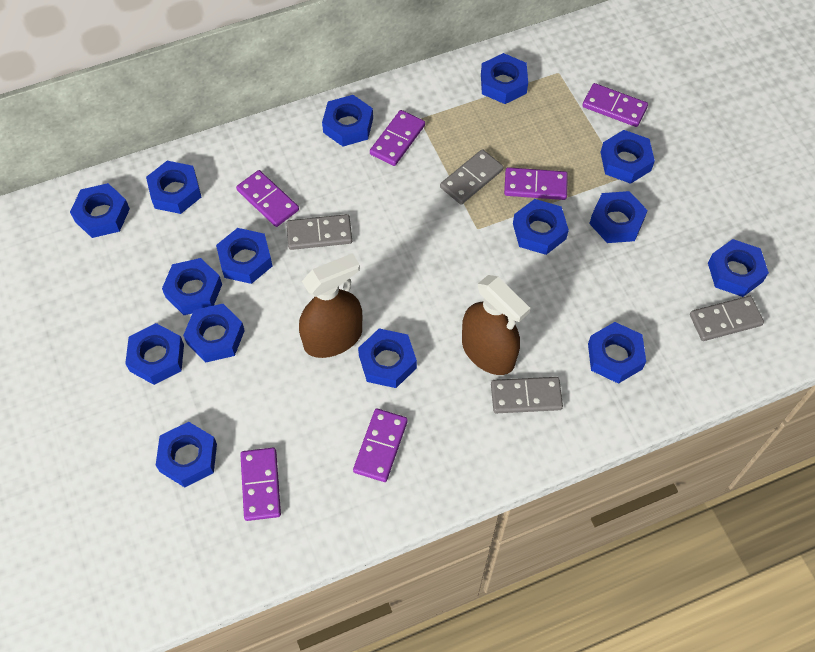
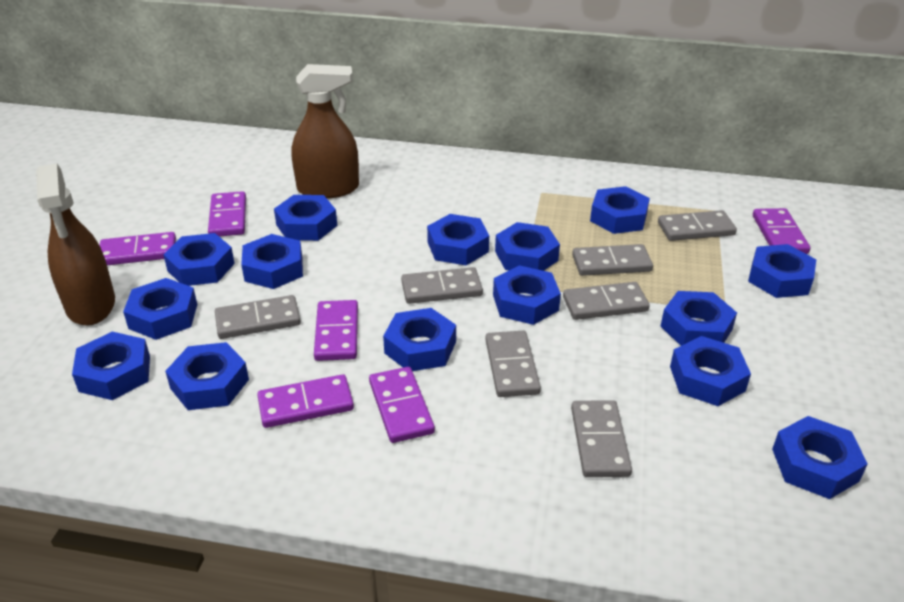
grey domino: 4 -> 7

